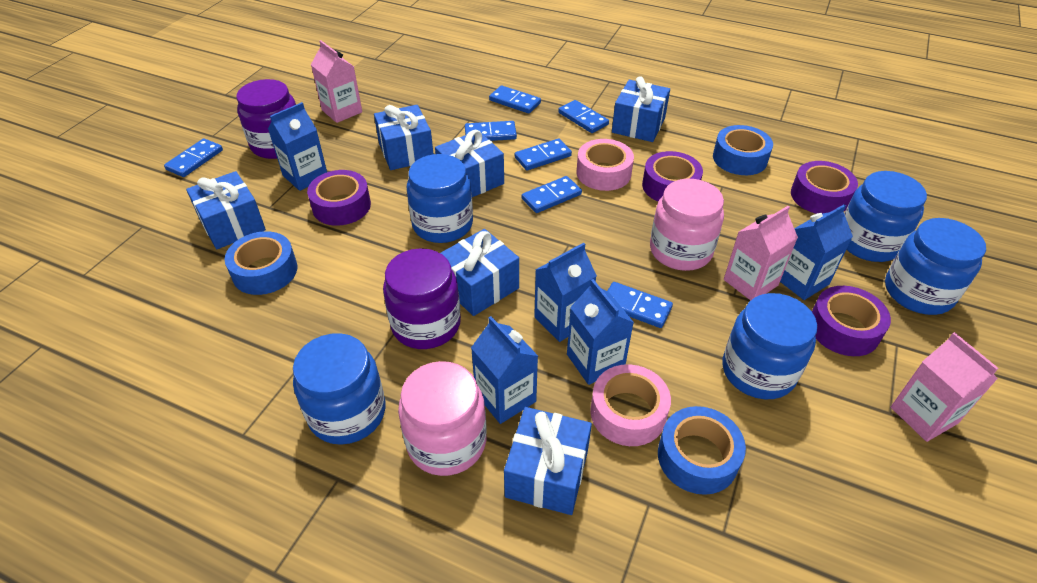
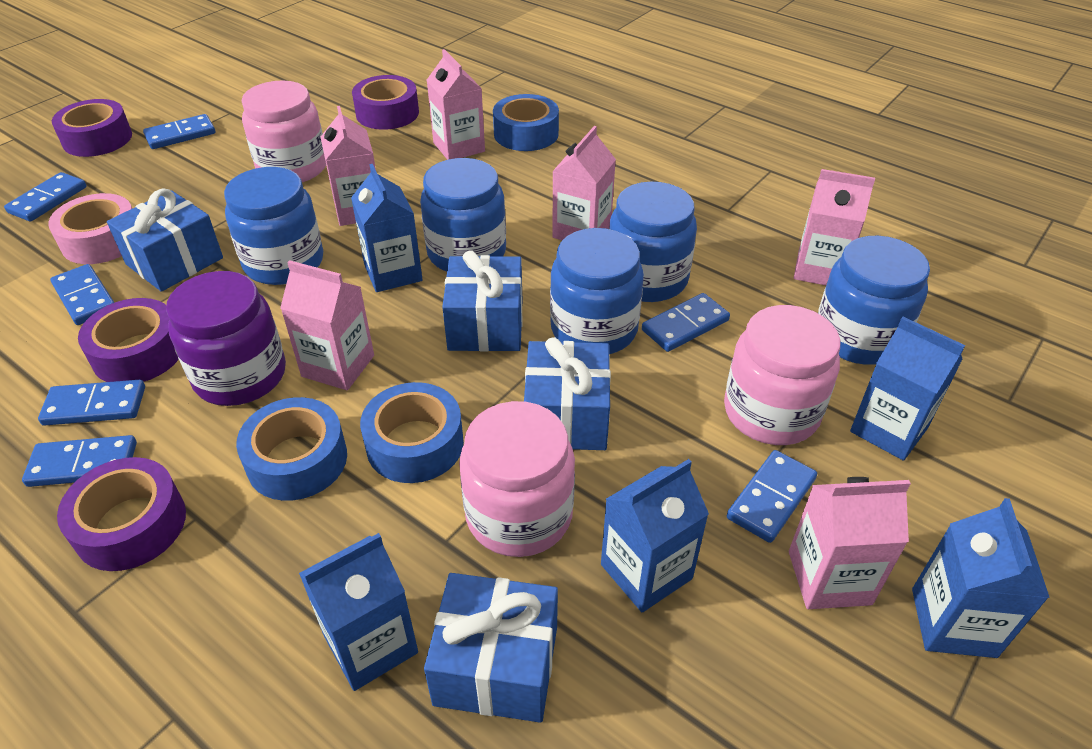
blue gift: 6 -> 4
pink carton: 3 -> 6
pink jar: 2 -> 3
pink tape: 2 -> 1
purple jar: 2 -> 1

